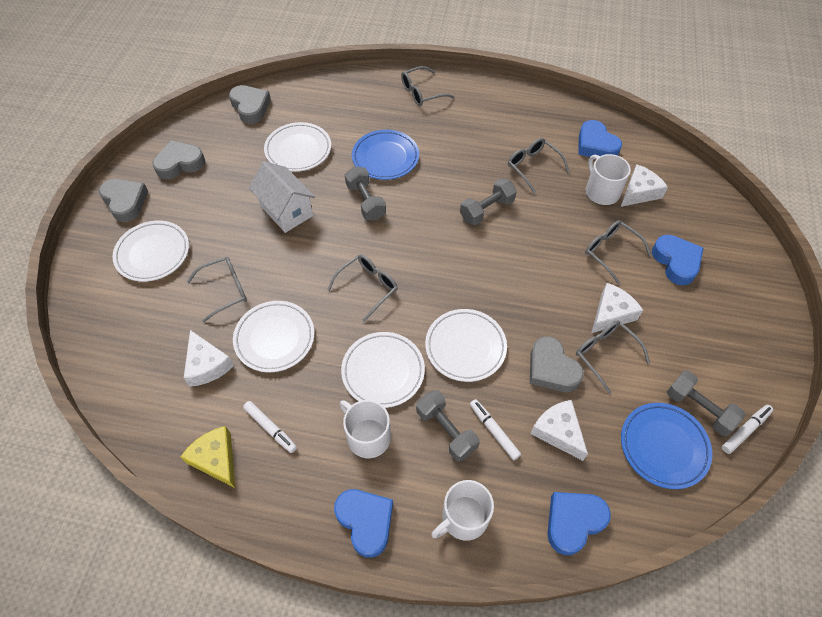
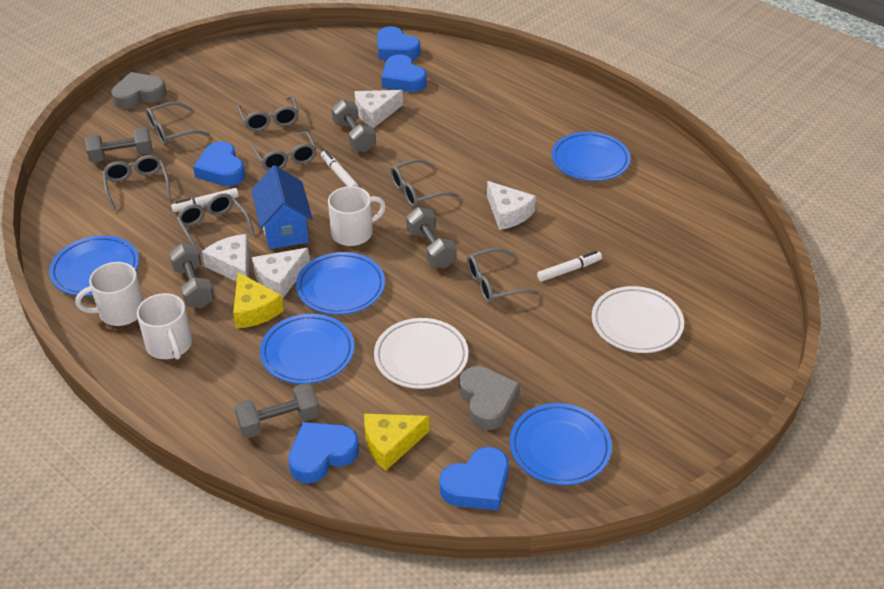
blue heart: 4 -> 5
blue house: 0 -> 1
blue plate: 2 -> 5
grey dumbbell: 4 -> 5
grey glasses: 6 -> 7
grey heart: 4 -> 2
white house: 1 -> 0
white plate: 5 -> 2
yellow cheese: 1 -> 2

